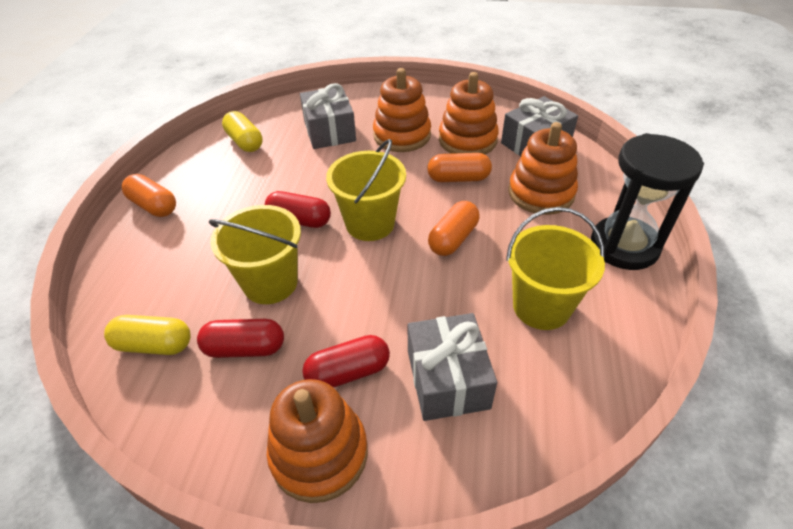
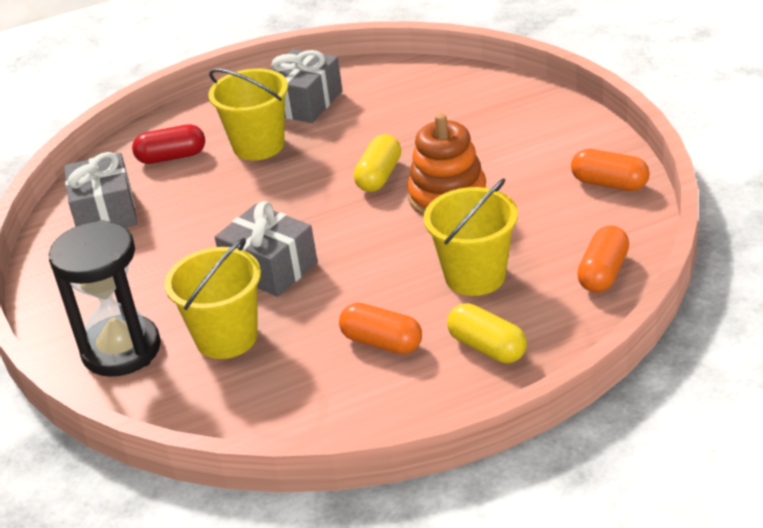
orange stacking toy: 4 -> 1
red capsule: 3 -> 1

